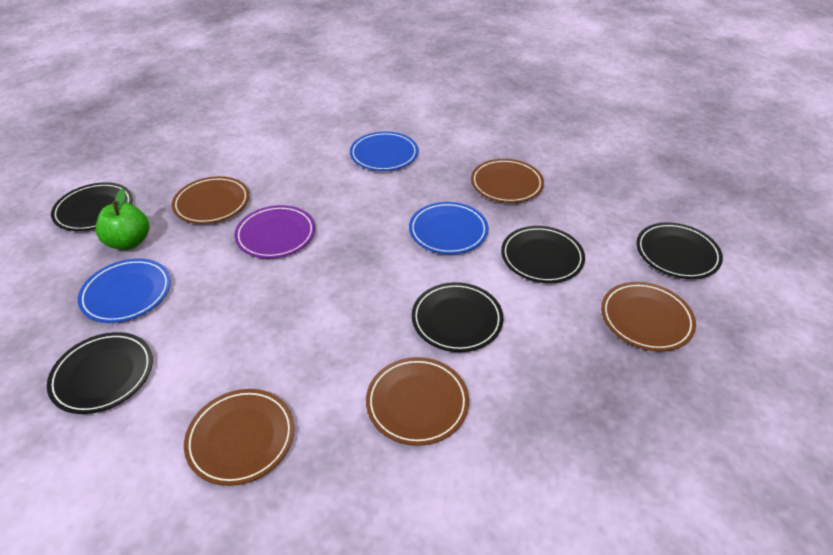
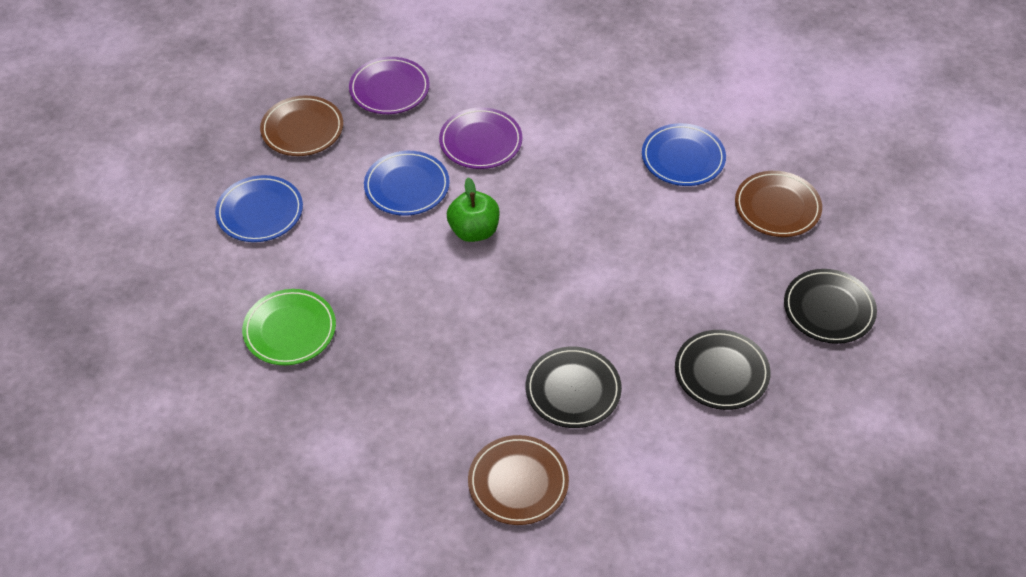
black plate: 5 -> 3
brown plate: 5 -> 3
green plate: 0 -> 1
purple plate: 1 -> 2

